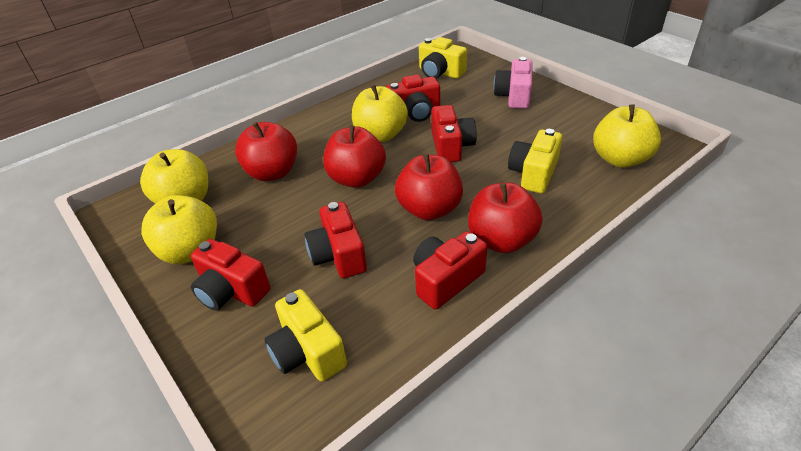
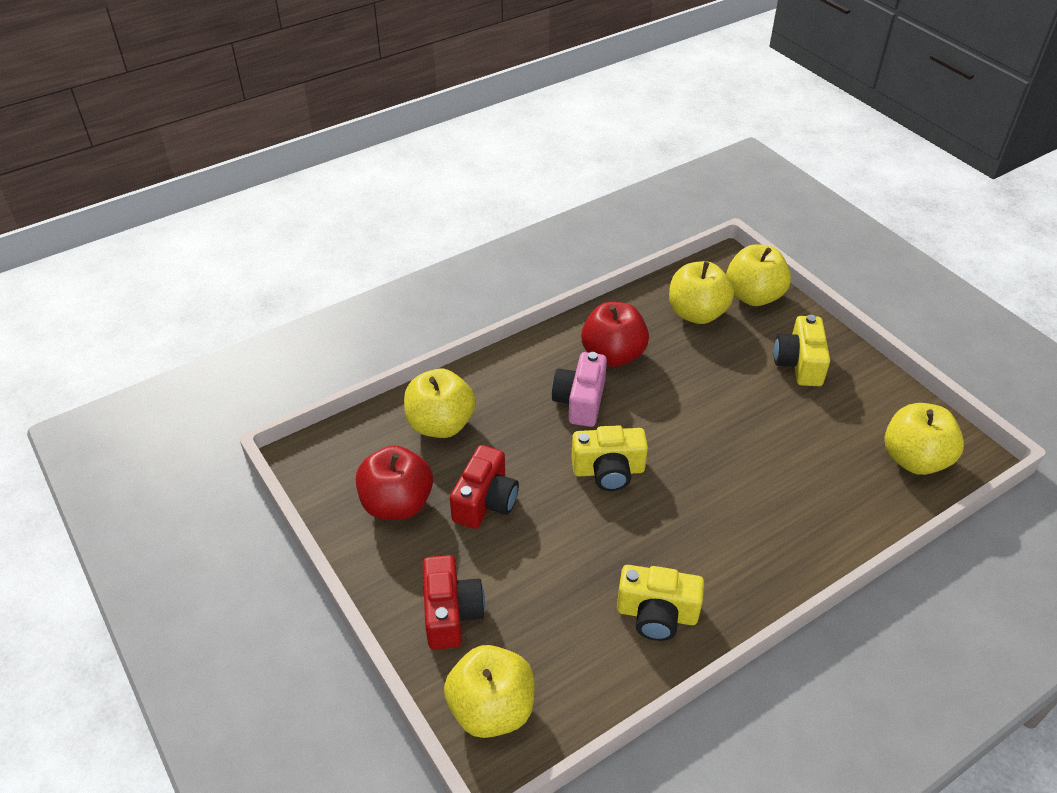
red apple: 4 -> 2
red camera: 5 -> 2
yellow apple: 4 -> 5

